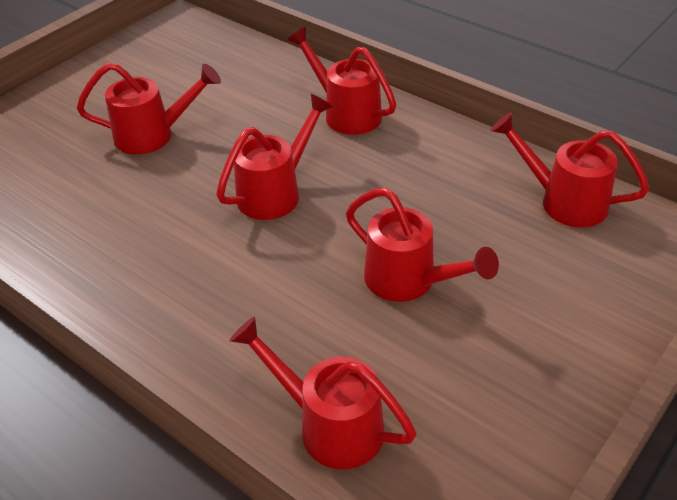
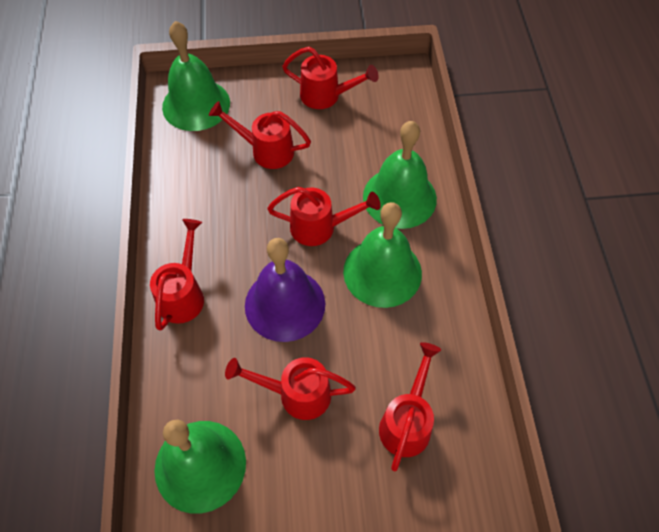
green bell: 0 -> 4
purple bell: 0 -> 1

